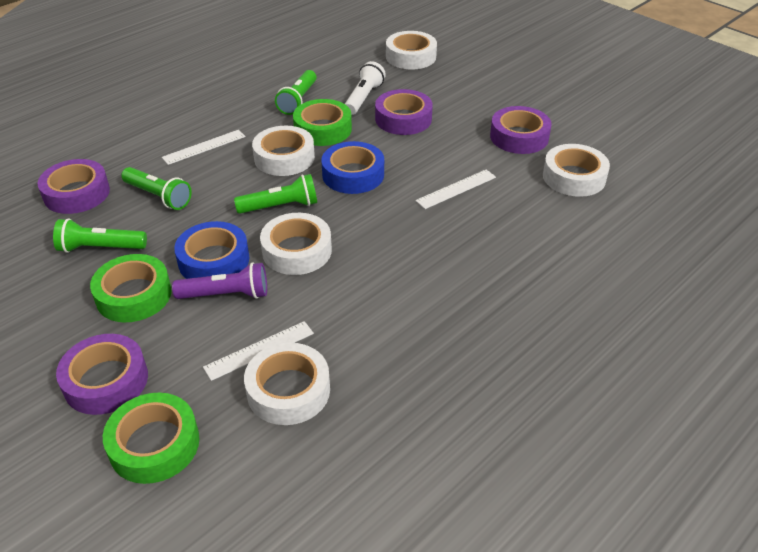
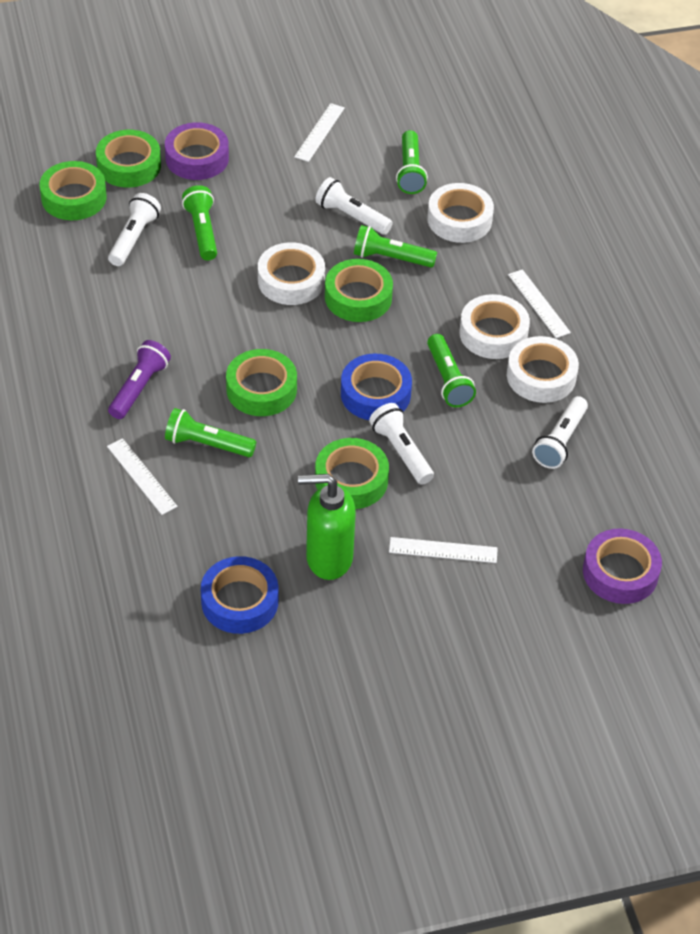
green flashlight: 4 -> 5
green soap dispenser: 0 -> 1
green tape: 3 -> 5
purple tape: 4 -> 2
white flashlight: 1 -> 4
white ruler: 3 -> 4
white tape: 5 -> 4

